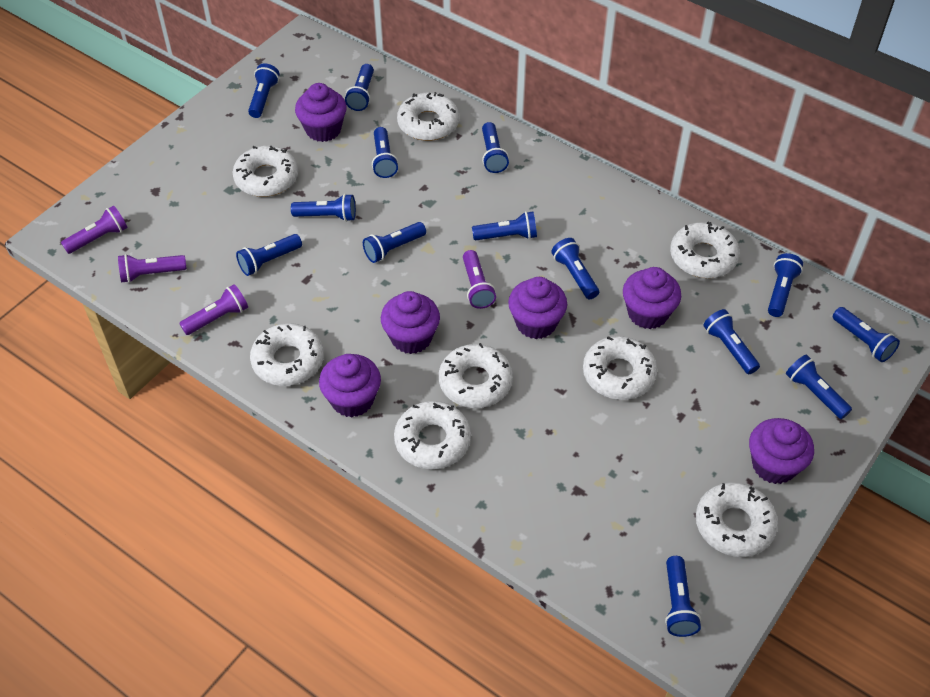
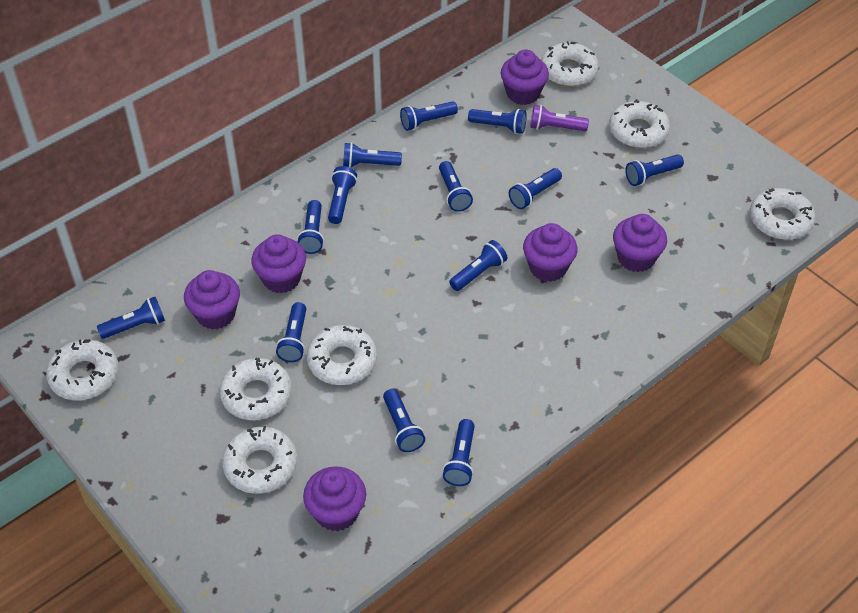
blue flashlight: 14 -> 13
purple flashlight: 4 -> 1
white donut: 8 -> 7

